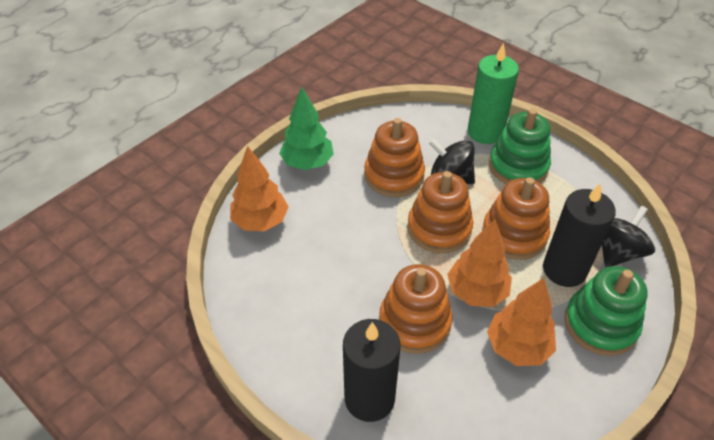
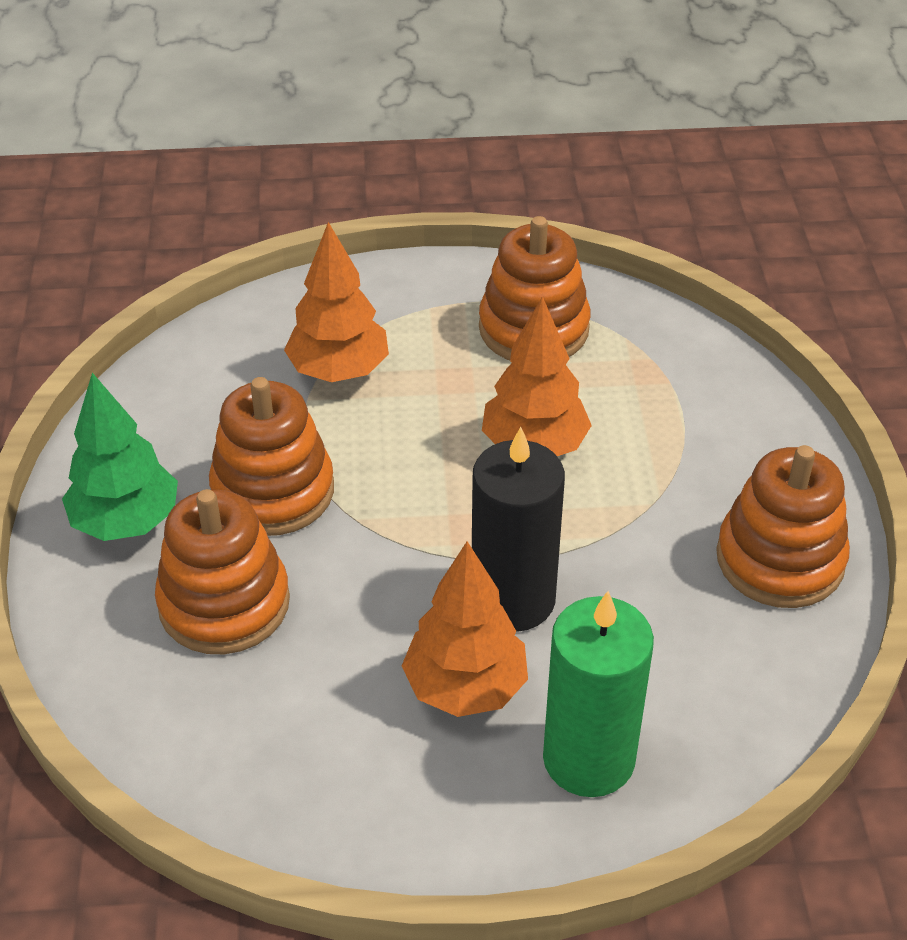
black candle: 2 -> 1
black spinning top: 2 -> 0
green stacking toy: 2 -> 0

